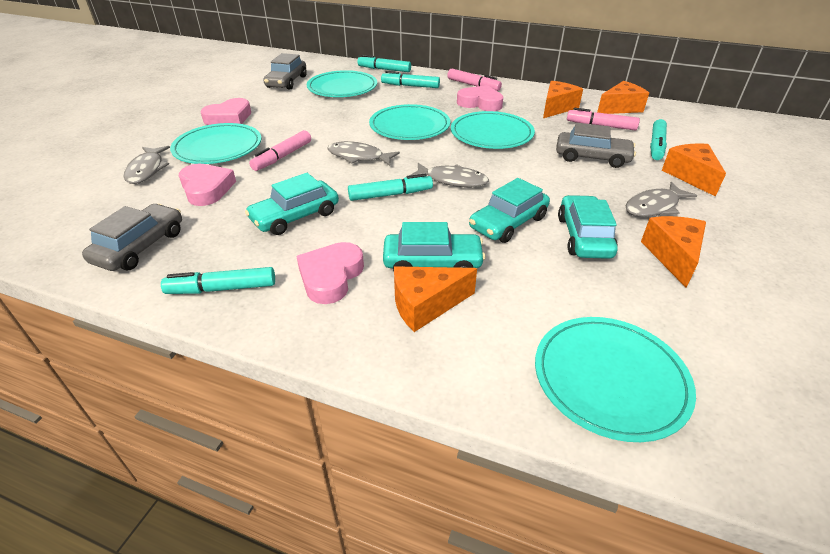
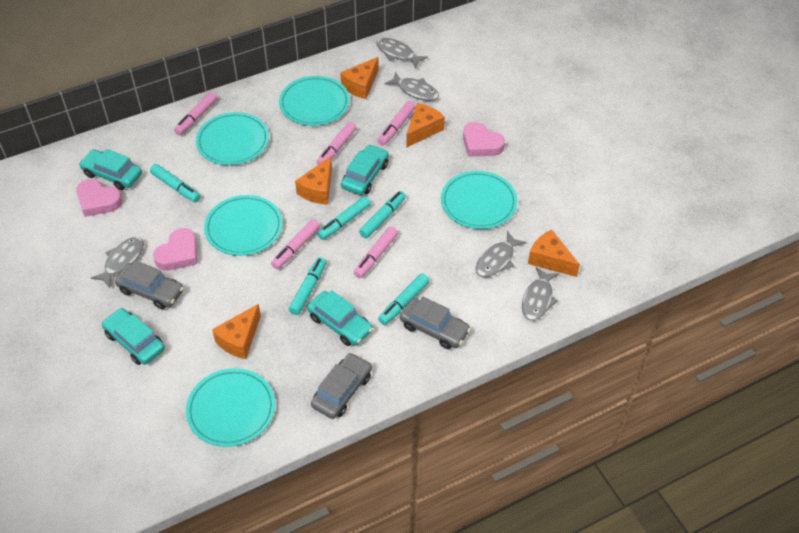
grey fish: 4 -> 5
pink heart: 4 -> 3
pink marker: 3 -> 5

